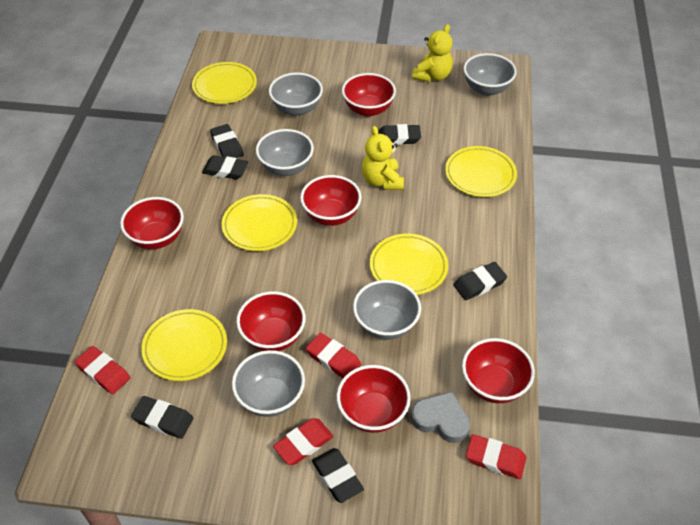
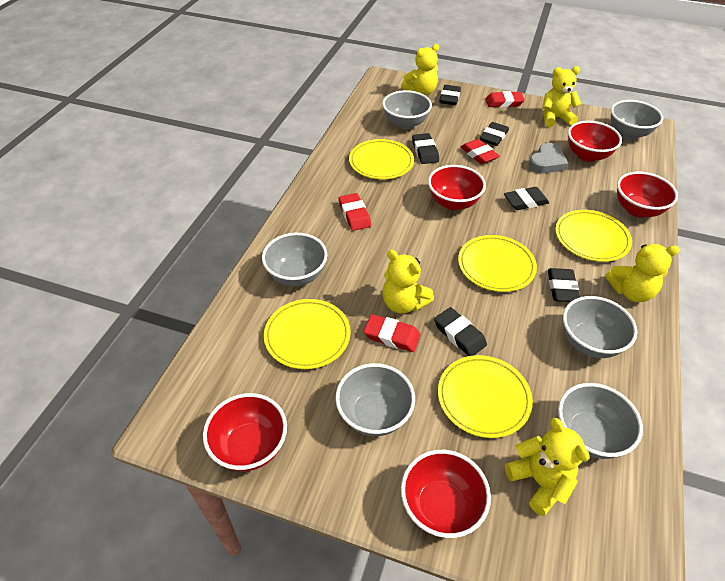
grey bowl: 5 -> 6
red bowl: 6 -> 5
yellow teddy bear: 2 -> 5

